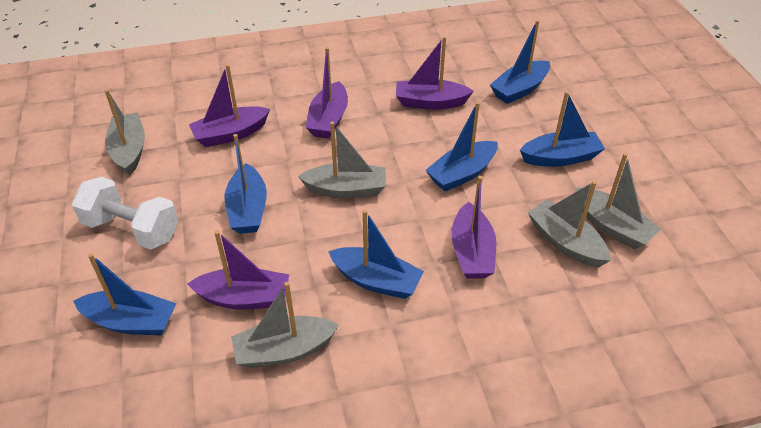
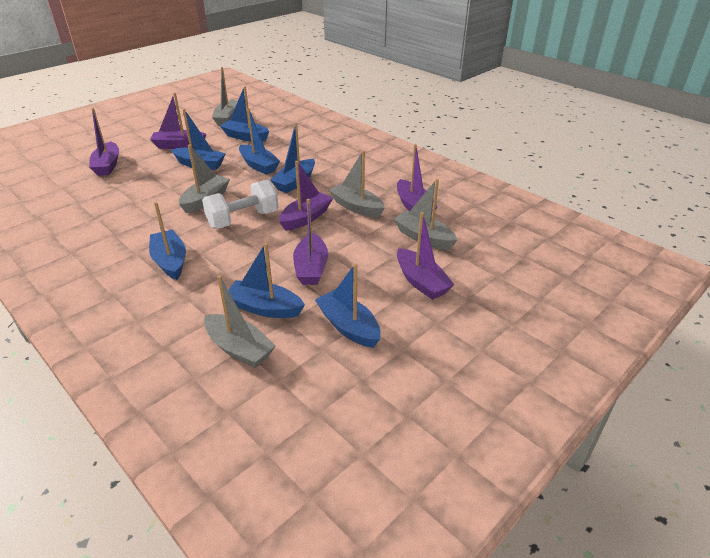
blue boat: 6 -> 7
purple boat: 5 -> 6

